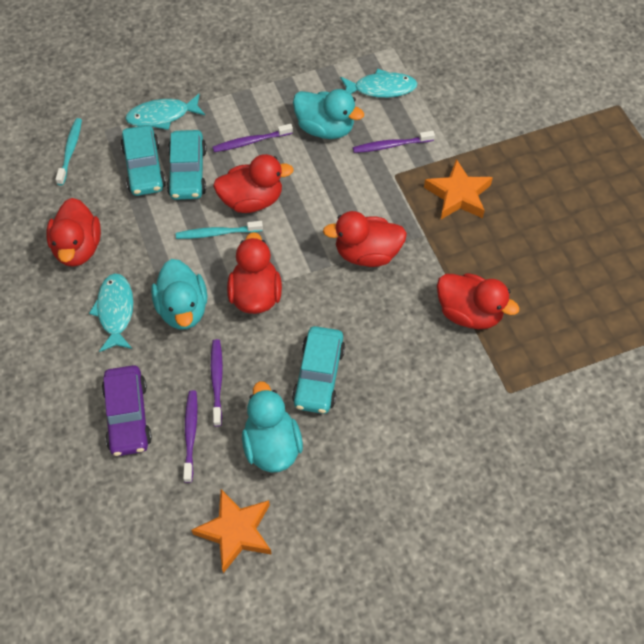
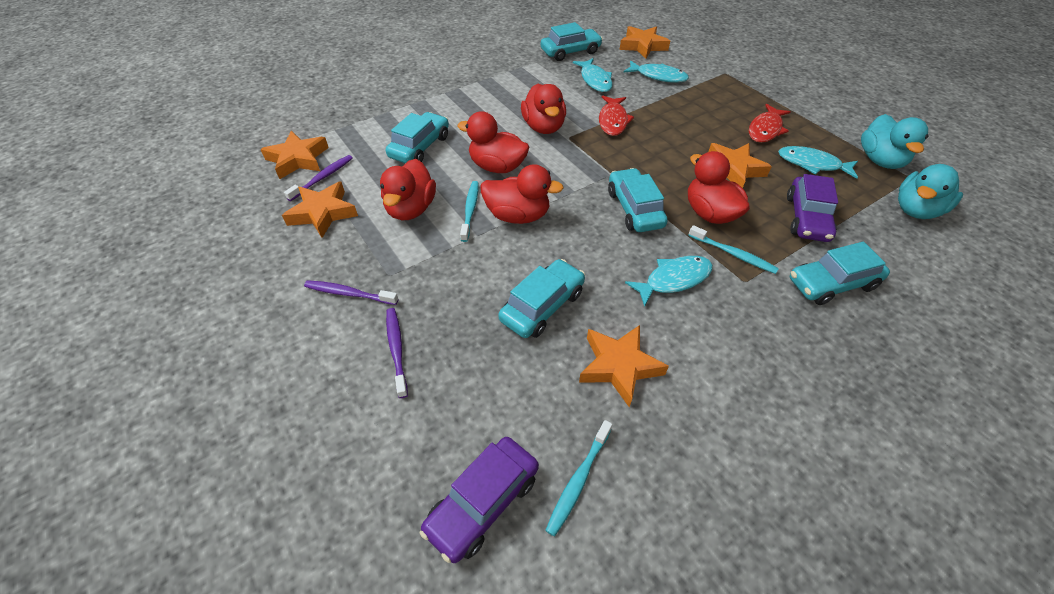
orange star: 2 -> 5
purple car: 1 -> 2
purple toothbrush: 4 -> 3
red fish: 0 -> 2
turquoise car: 3 -> 5
turquoise duck: 3 -> 2
turquoise fish: 3 -> 4
turquoise toothbrush: 2 -> 3

